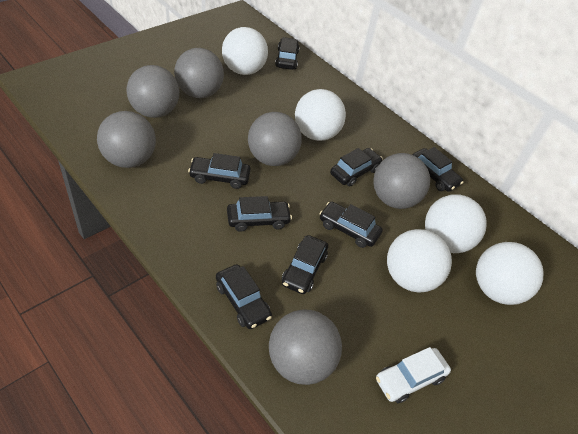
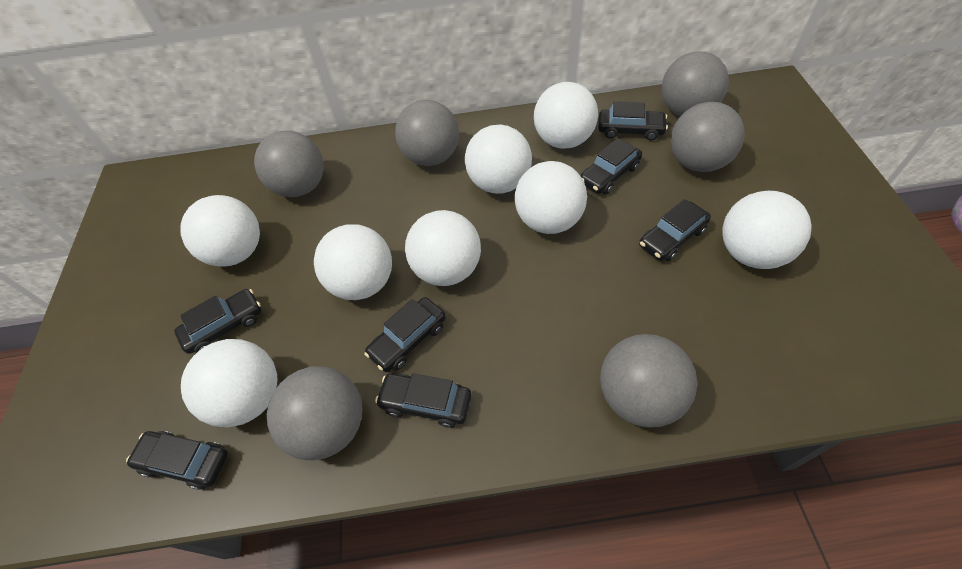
black car: 8 -> 7
white ball: 5 -> 8
white car: 1 -> 0

